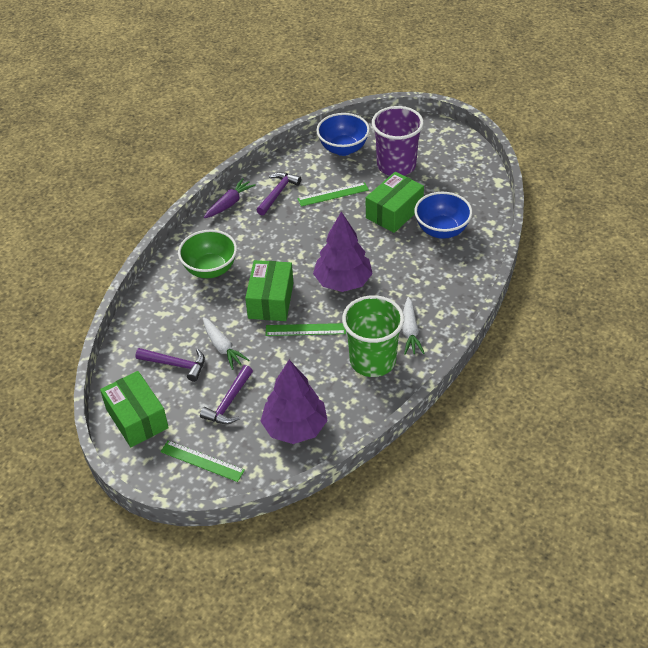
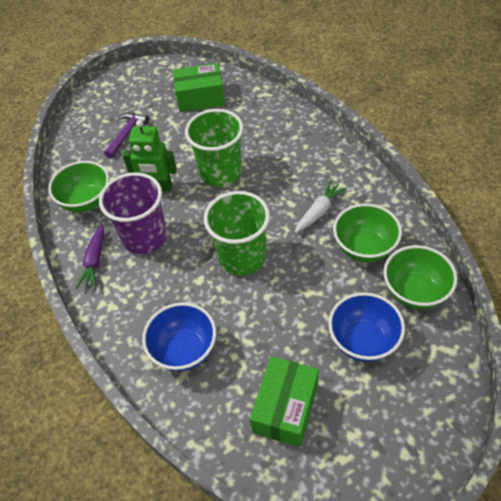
green bowl: 1 -> 3
green box: 3 -> 2
green cup: 1 -> 2
green robot: 0 -> 1
green ruler: 3 -> 0
purple hammer: 3 -> 1
purple tree: 2 -> 0
white carrot: 2 -> 1

